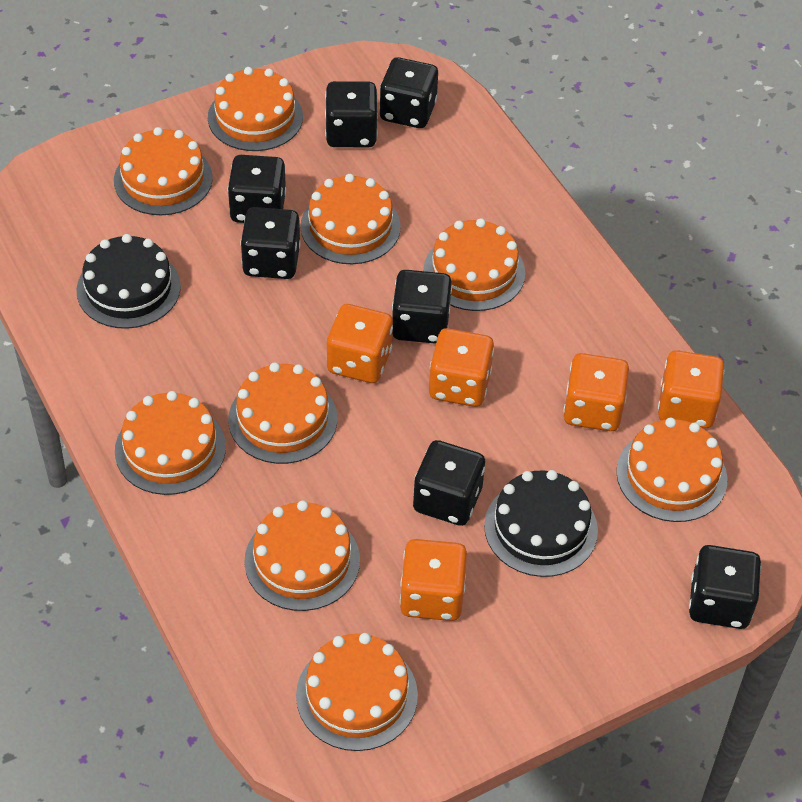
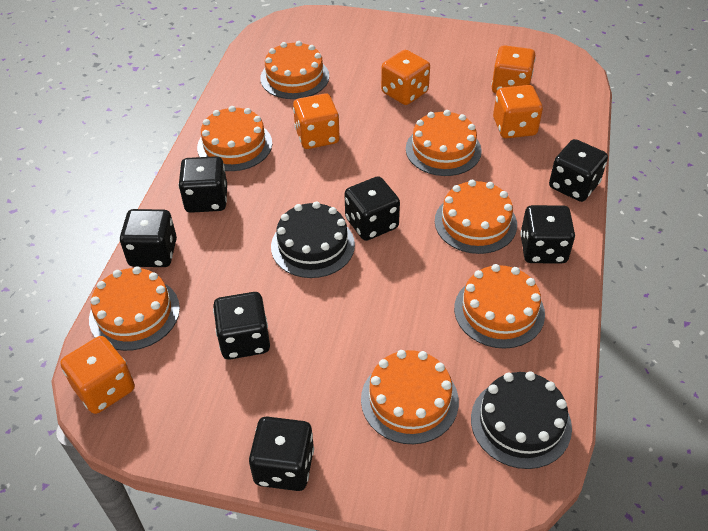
orange cake: 9 -> 7

